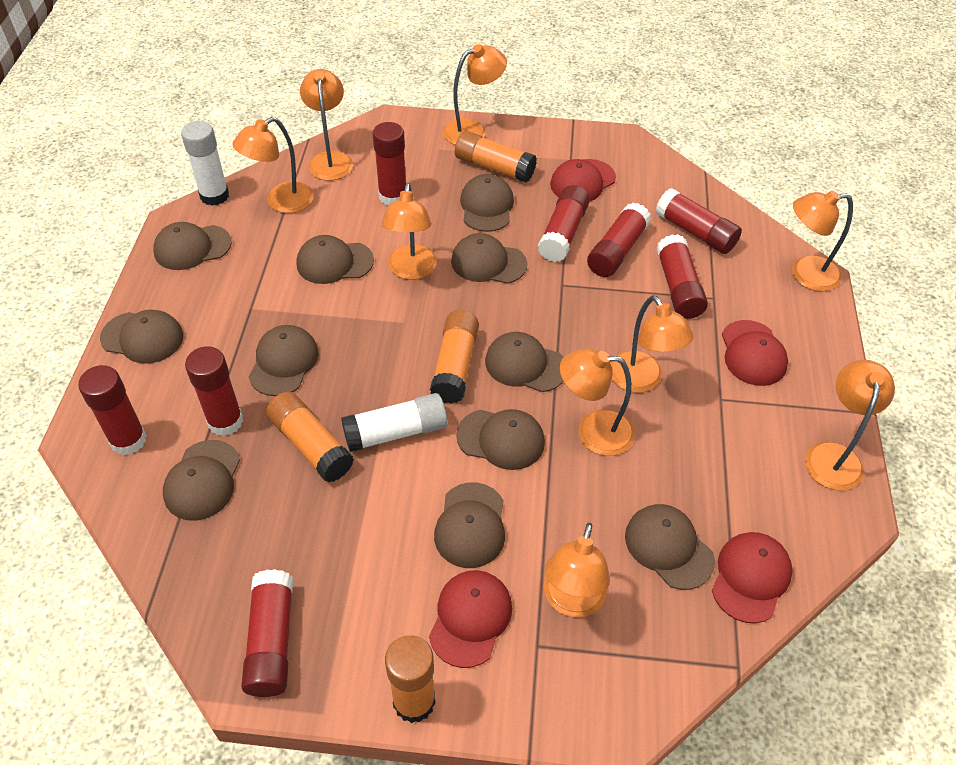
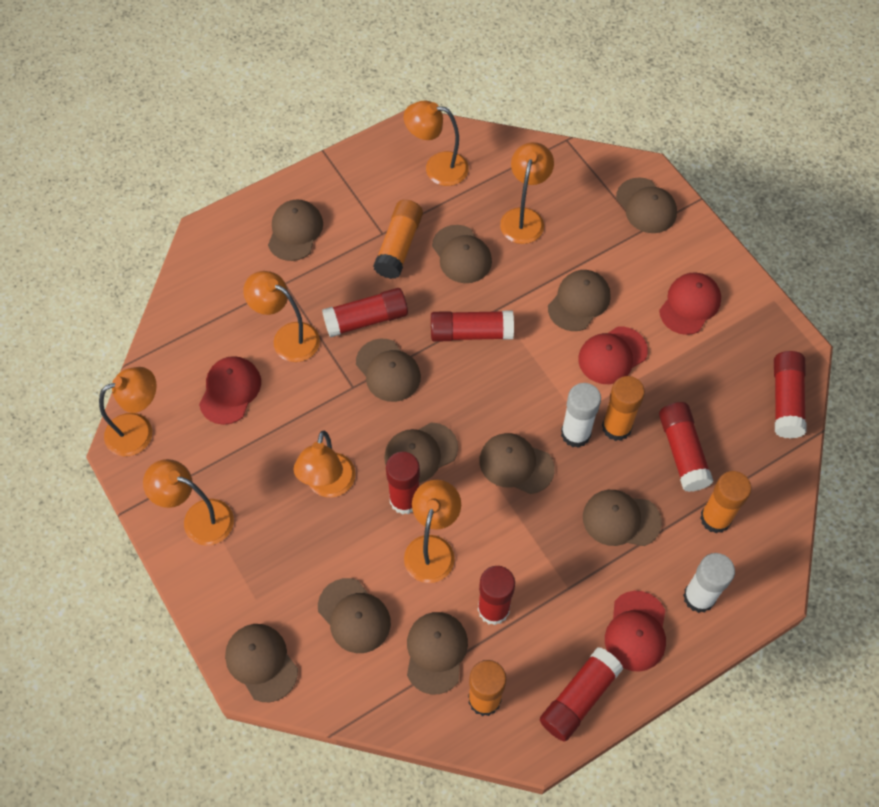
orange lamp: 9 -> 7
red glue stick: 8 -> 7

